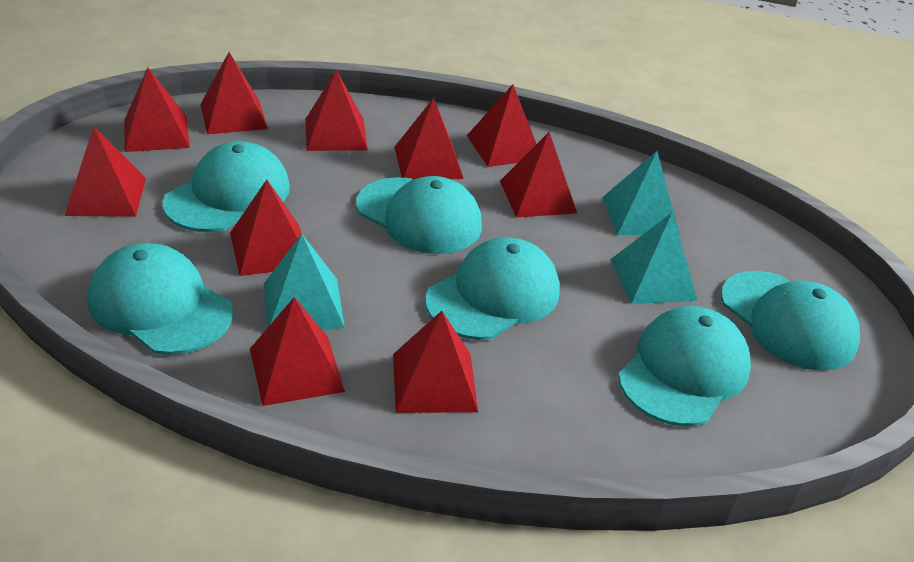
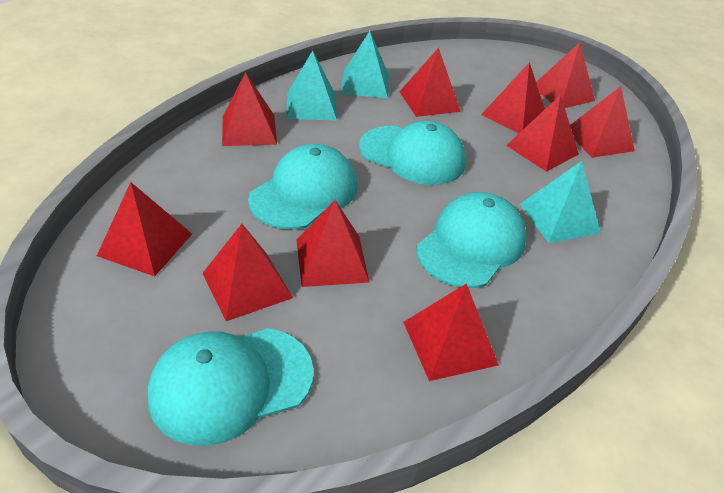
turquoise cap: 6 -> 4

